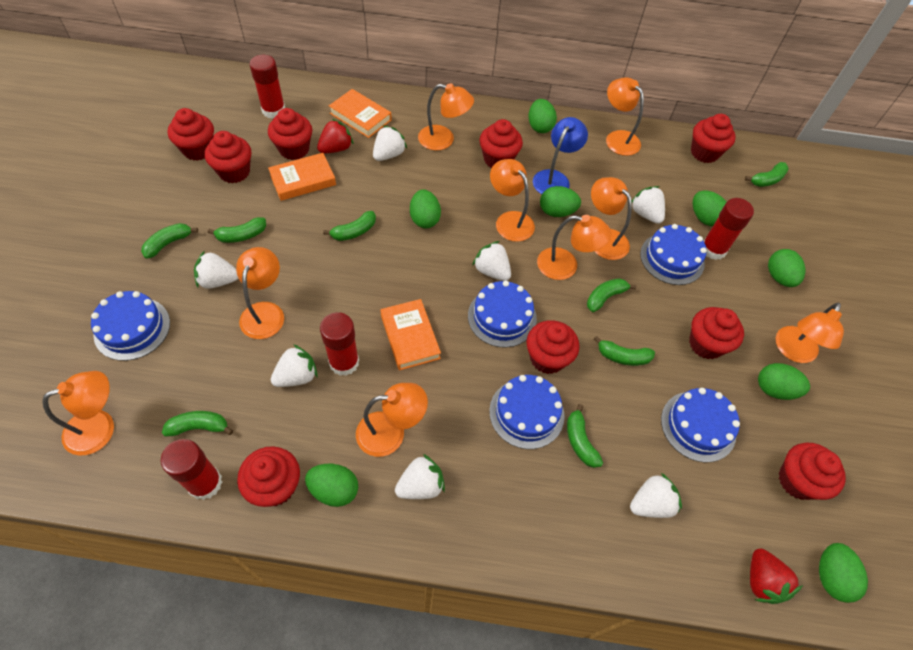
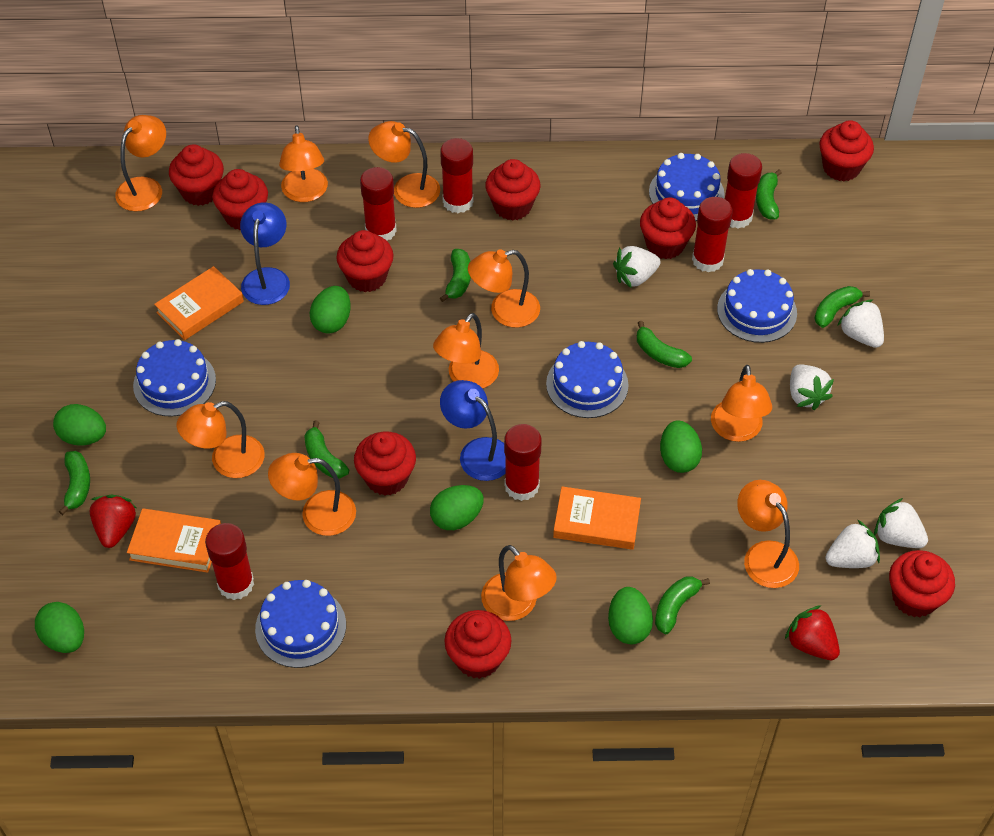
blue lamp: 1 -> 2
green banana: 8 -> 7
green egg: 8 -> 6
orange lamp: 9 -> 10
red glue stick: 4 -> 6
white strawberry: 7 -> 5

